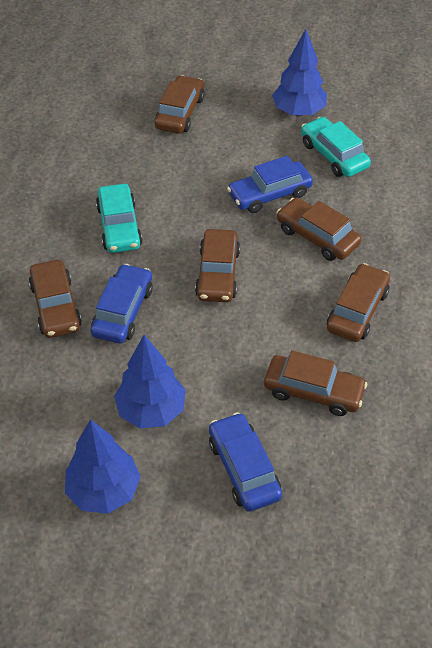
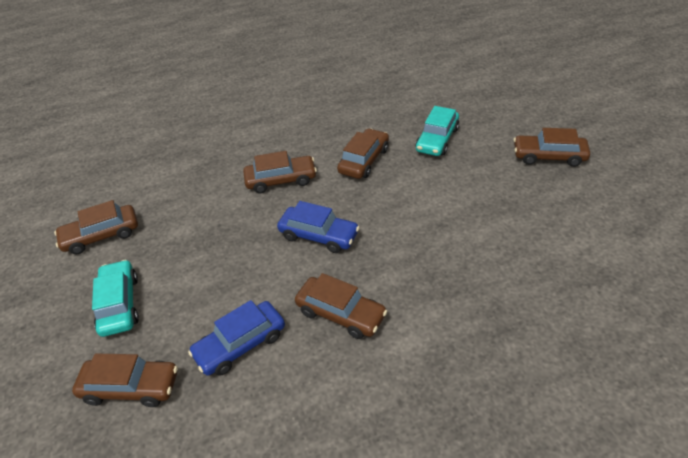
blue car: 3 -> 2
blue tree: 3 -> 0

